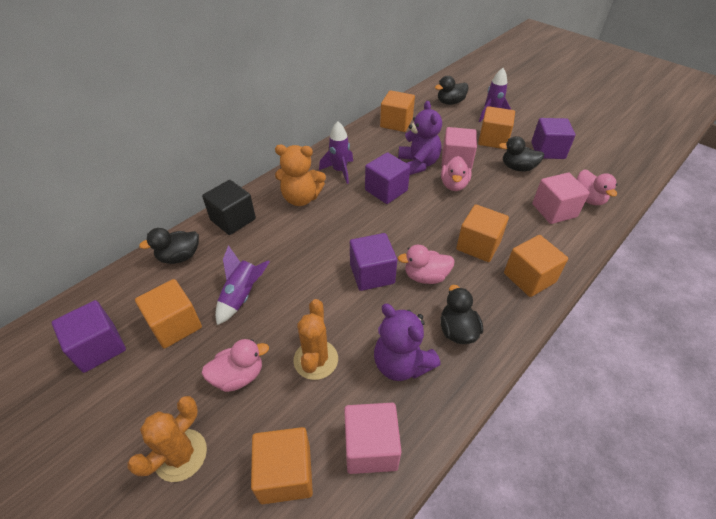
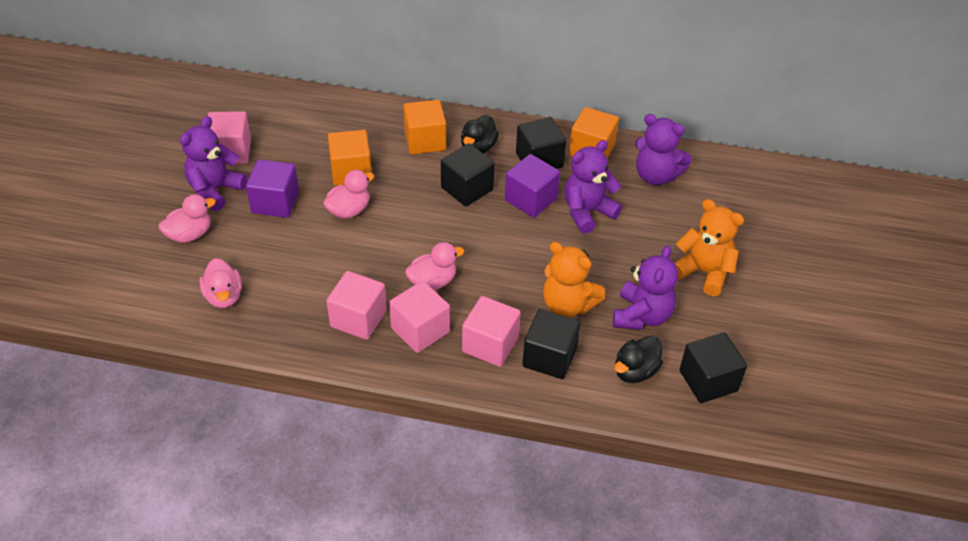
black cube: 1 -> 4
black duck: 4 -> 2
orange cactus: 2 -> 0
orange cube: 6 -> 3
orange teddy bear: 1 -> 2
pink cube: 3 -> 4
purple cube: 4 -> 2
purple rocket: 3 -> 0
purple teddy bear: 2 -> 4

